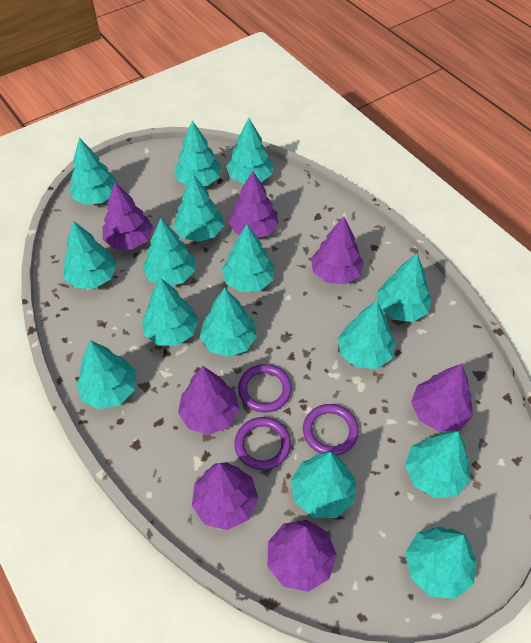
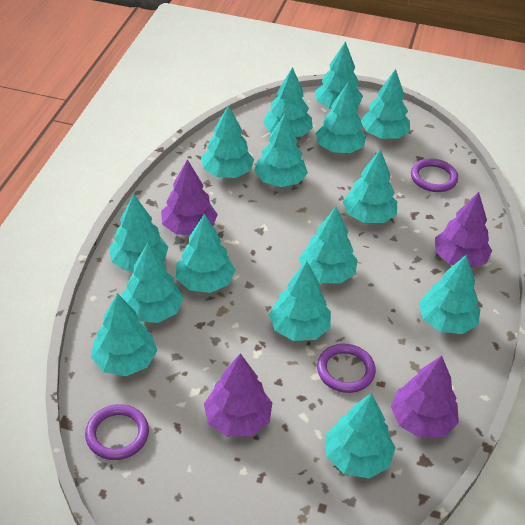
purple tree: 7 -> 4

